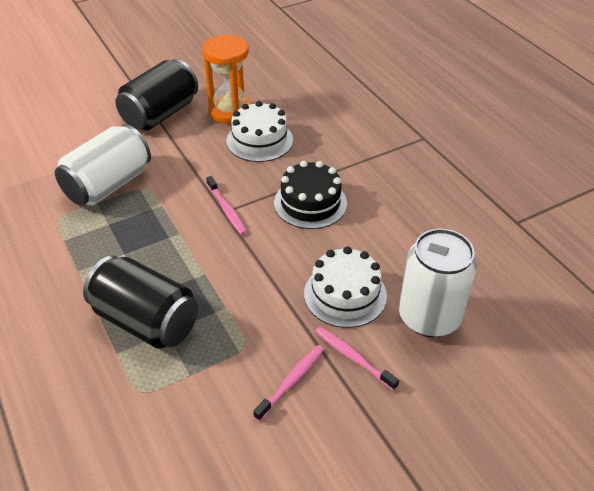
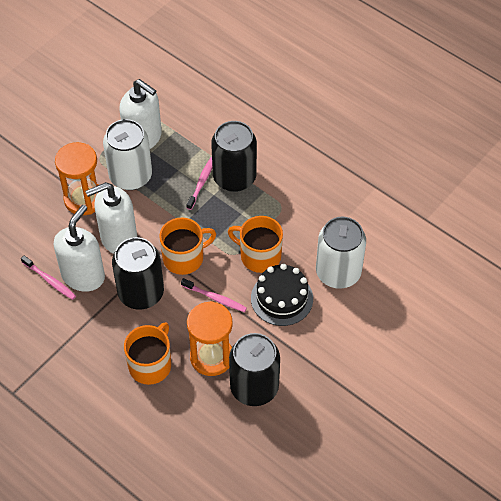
black can: 2 -> 3
orange hourglass: 1 -> 2
orange mug: 0 -> 3
white cake: 2 -> 0
white soap dispenser: 0 -> 3

